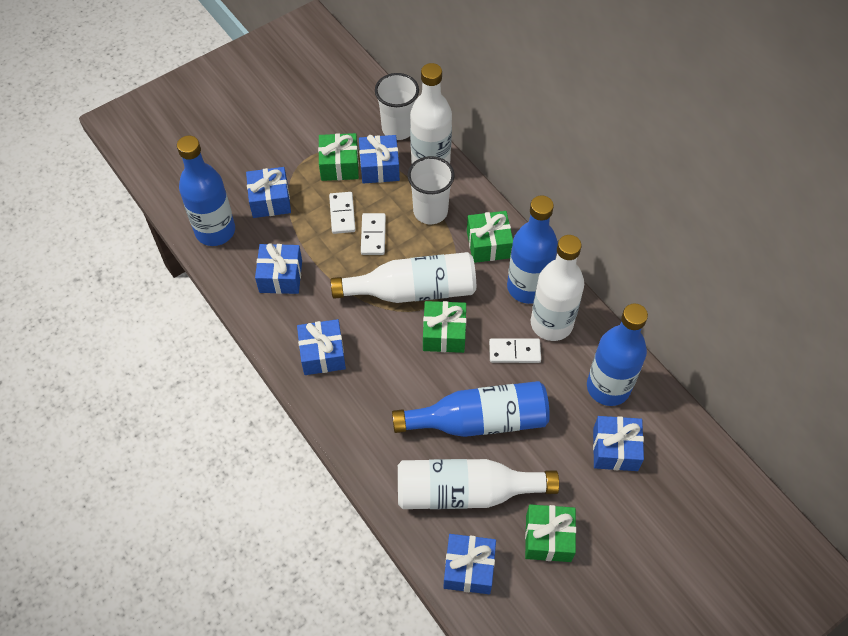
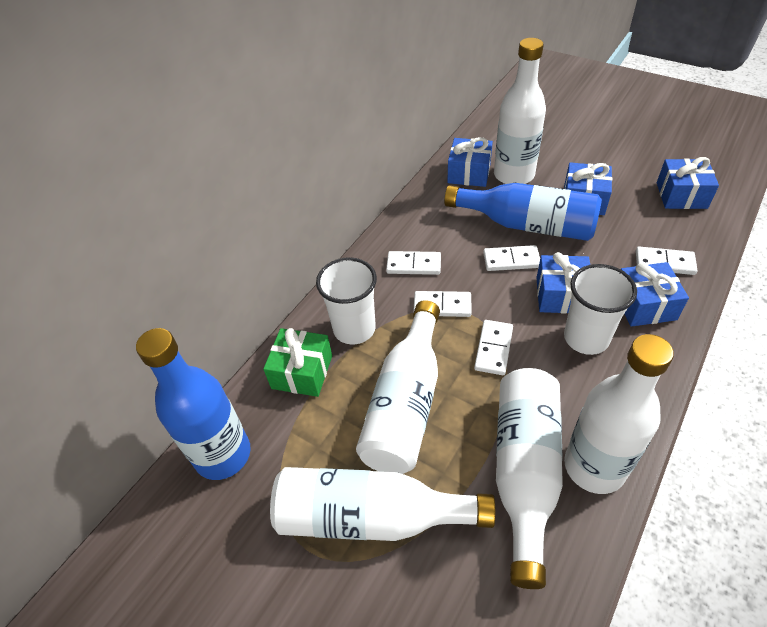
blue bottle: 4 -> 2
blue gift: 6 -> 5
green gift: 4 -> 1
white bottle: 4 -> 5
white domino: 3 -> 5

